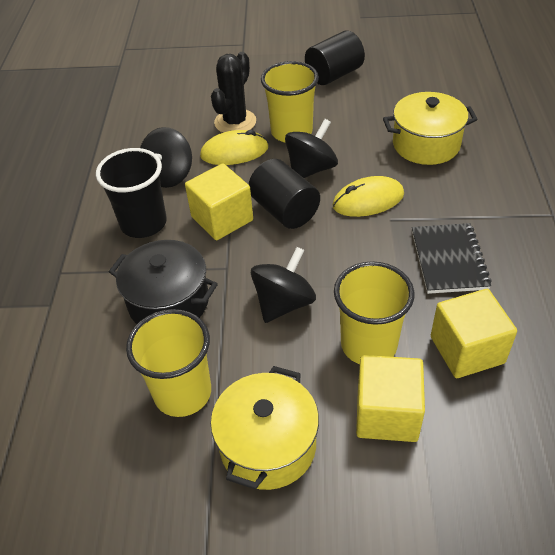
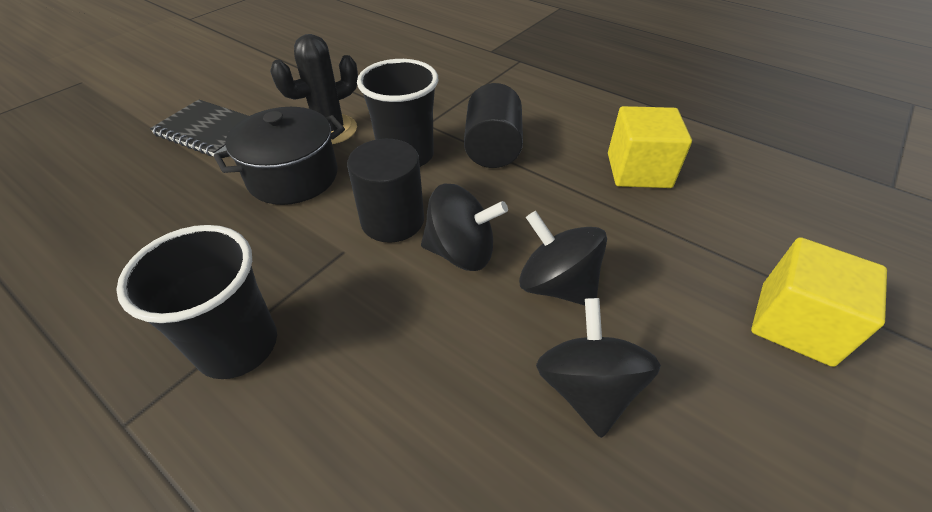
black cup: 1 -> 2
yellow cube: 3 -> 2
yellow cup: 3 -> 0
yellow mouse: 2 -> 0
yellow pot: 2 -> 0

